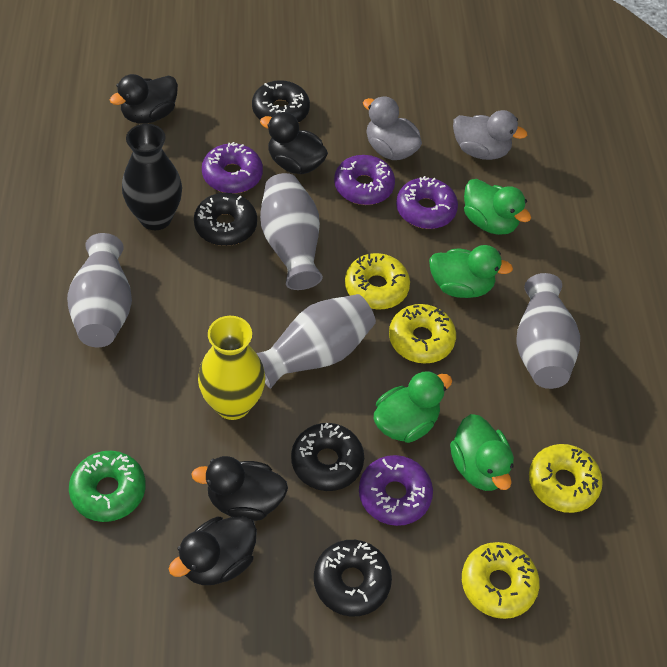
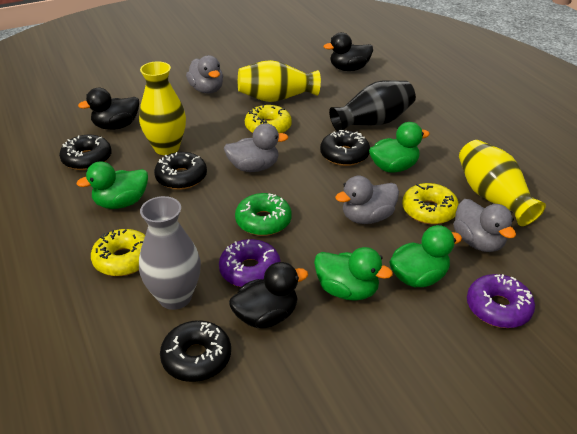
black duck: 4 -> 3
grey duck: 2 -> 4
grey vase: 4 -> 1
purple donut: 4 -> 2
yellow donut: 4 -> 3
yellow vase: 1 -> 3

